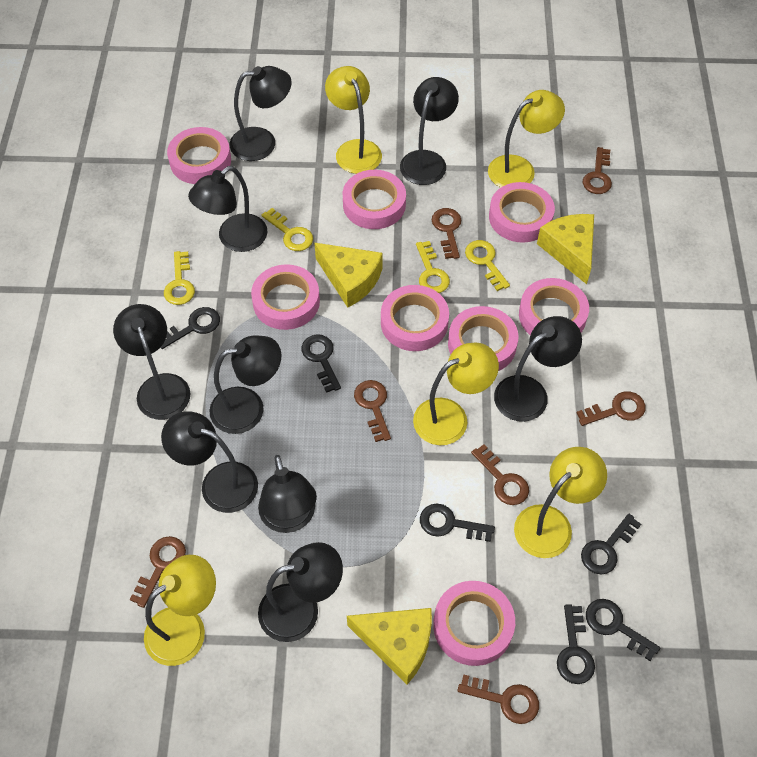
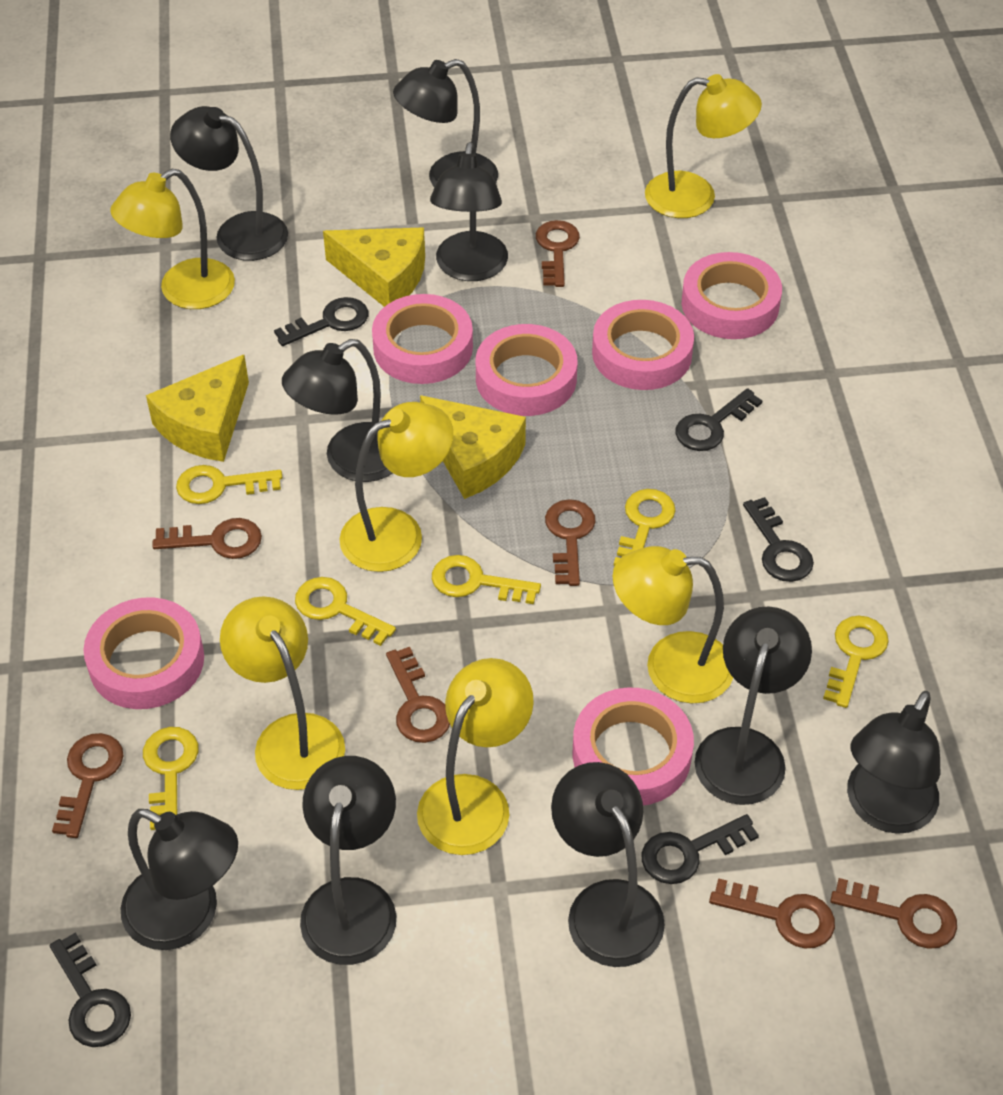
black key: 6 -> 5
pink tape: 8 -> 6
yellow key: 4 -> 6
yellow lamp: 5 -> 6

